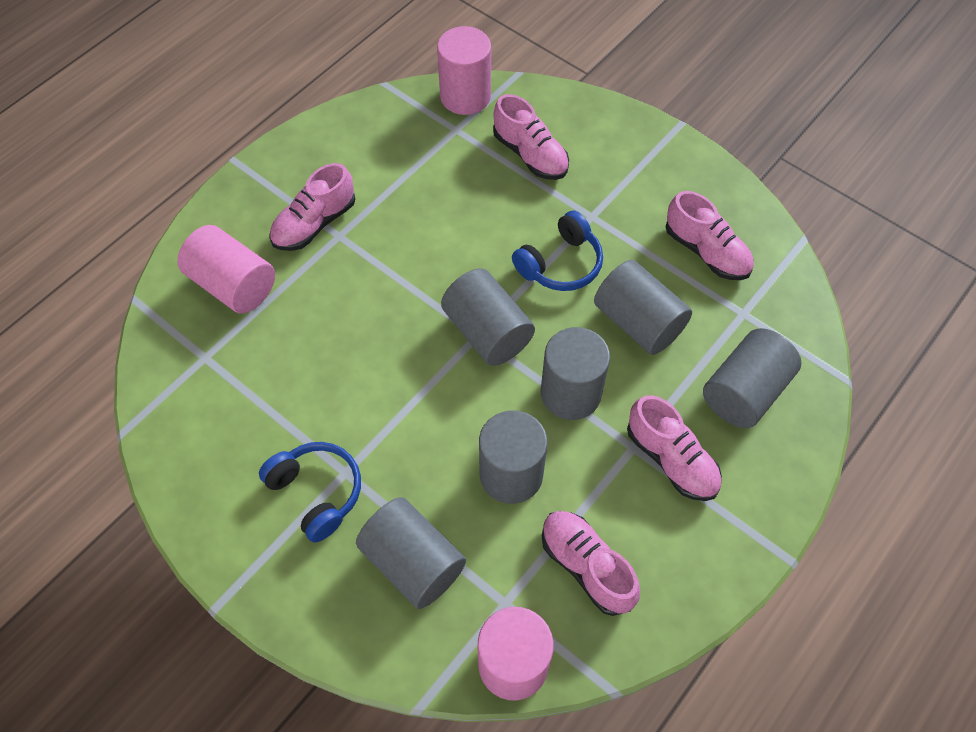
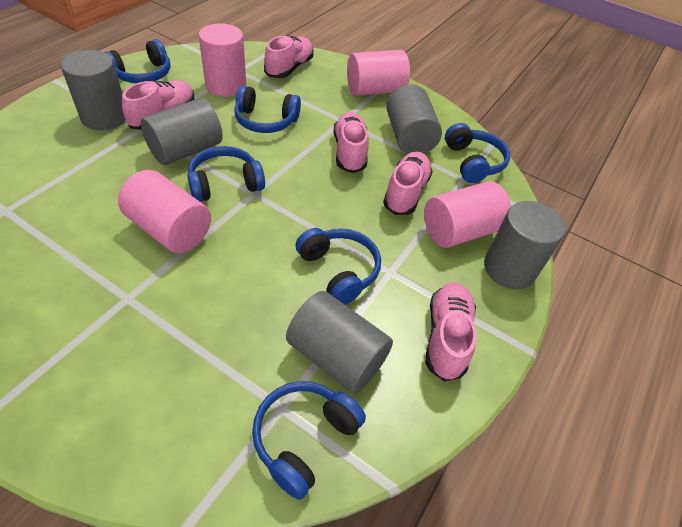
blue headphones: 2 -> 6
grey cylinder: 6 -> 5
pink cylinder: 3 -> 4

